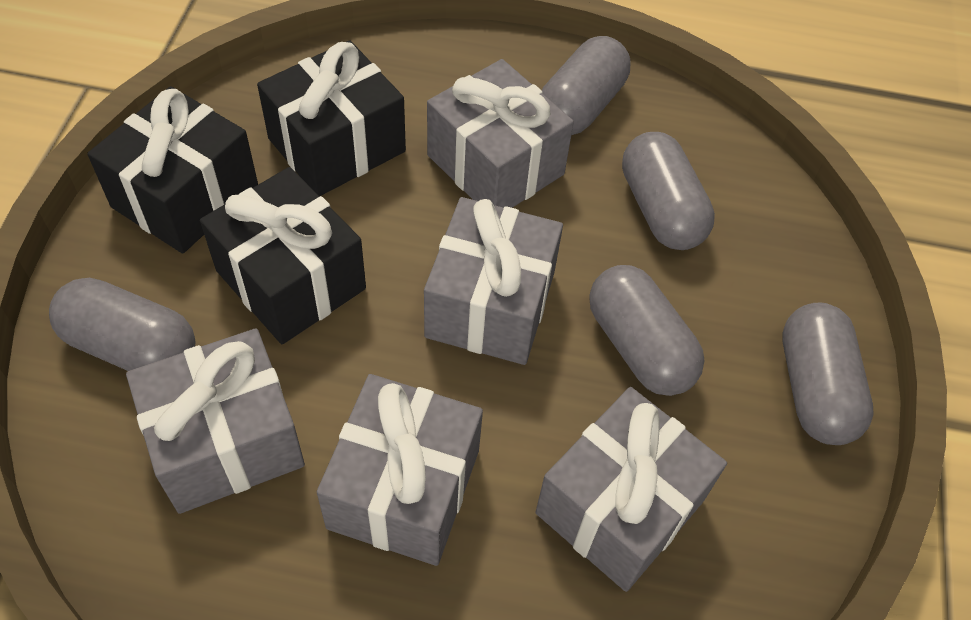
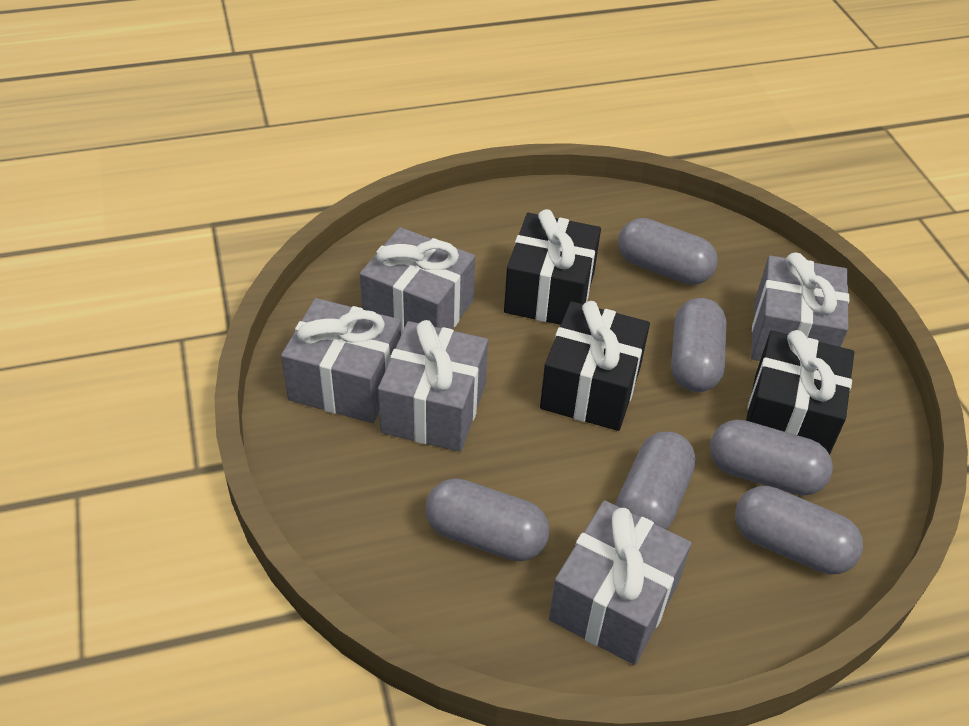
grey capsule: 5 -> 6

